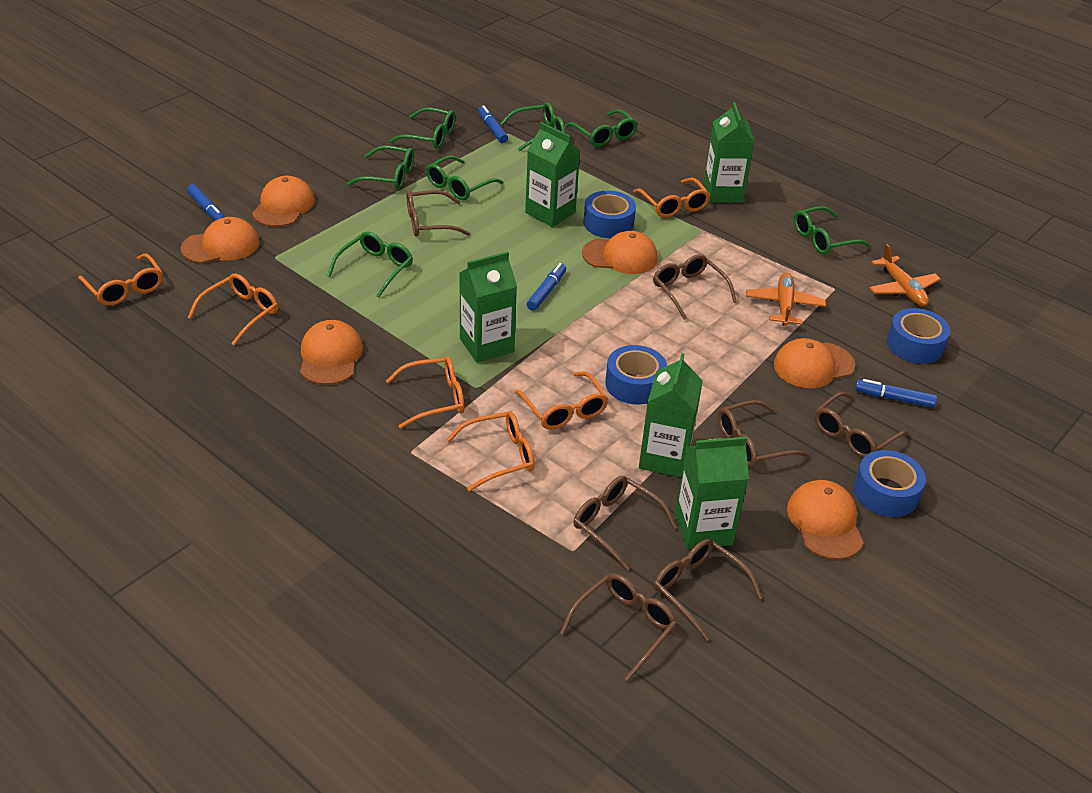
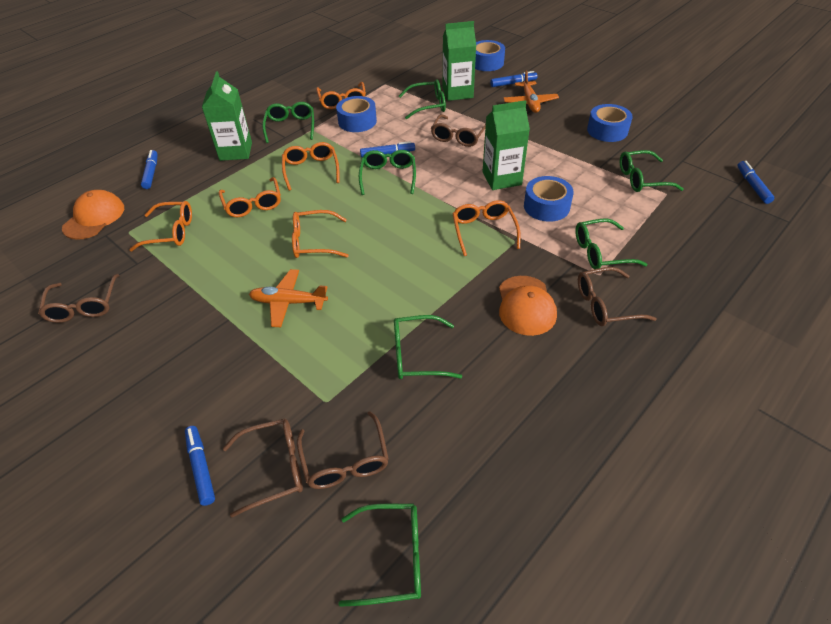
blue marker: 4 -> 5
brown glasses: 7 -> 5
green carton: 5 -> 3
orange cap: 6 -> 2

